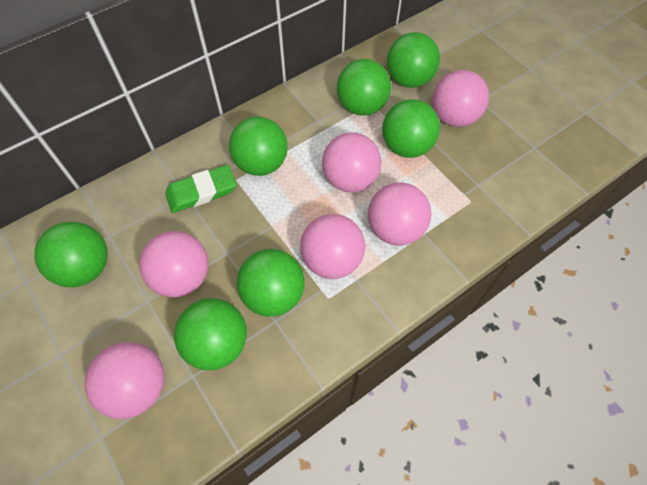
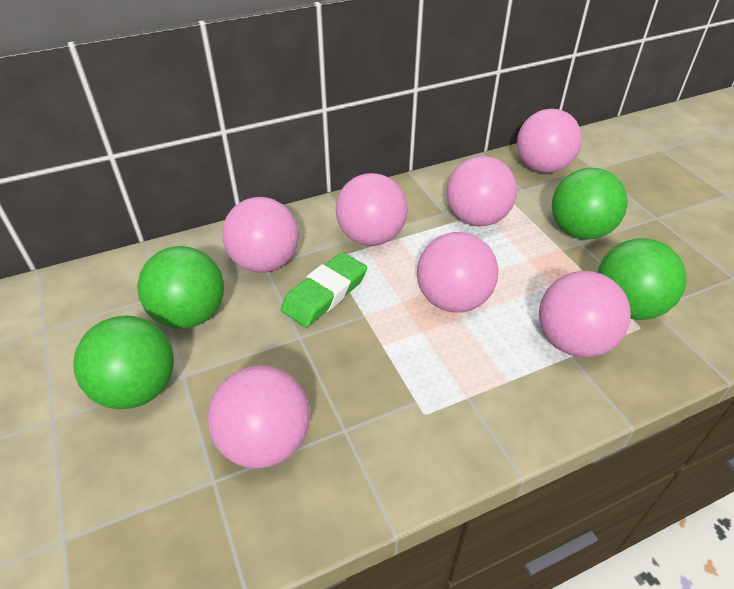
green ball: 7 -> 4
pink ball: 6 -> 7

